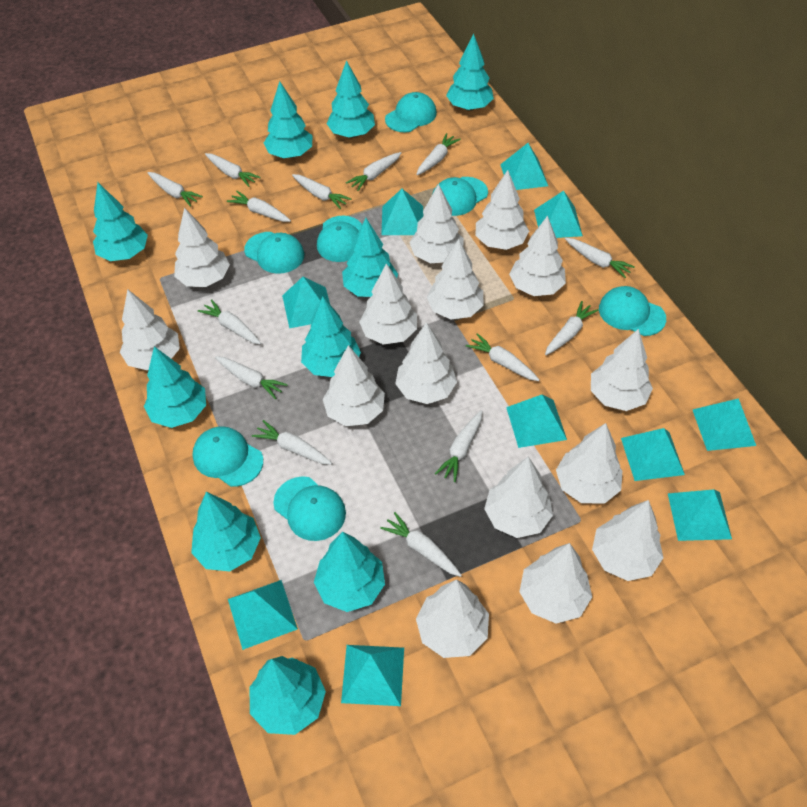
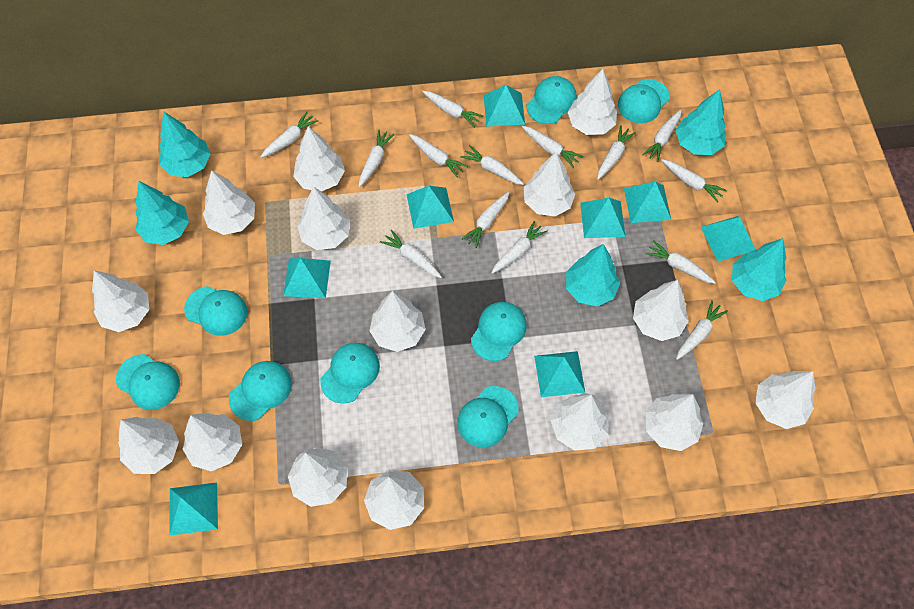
turquoise cap: 7 -> 8
turquoise pyramid: 10 -> 8
turquoise tree: 10 -> 5

